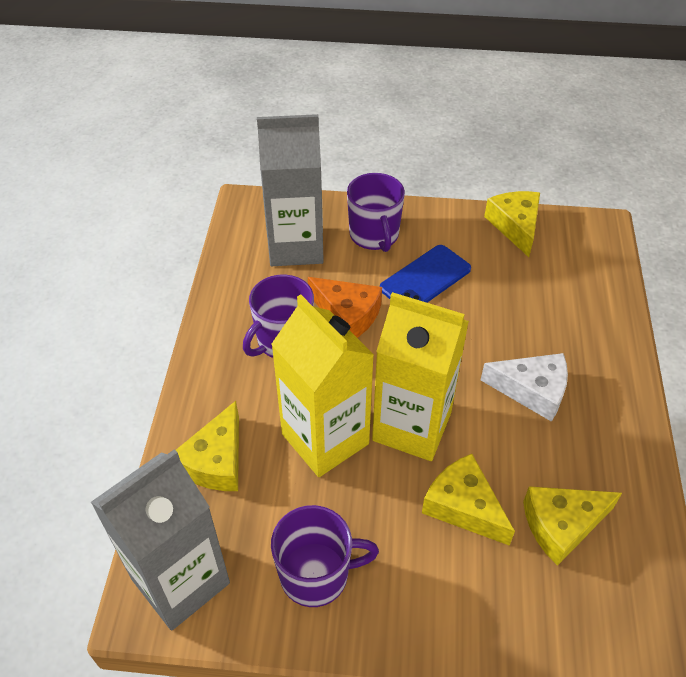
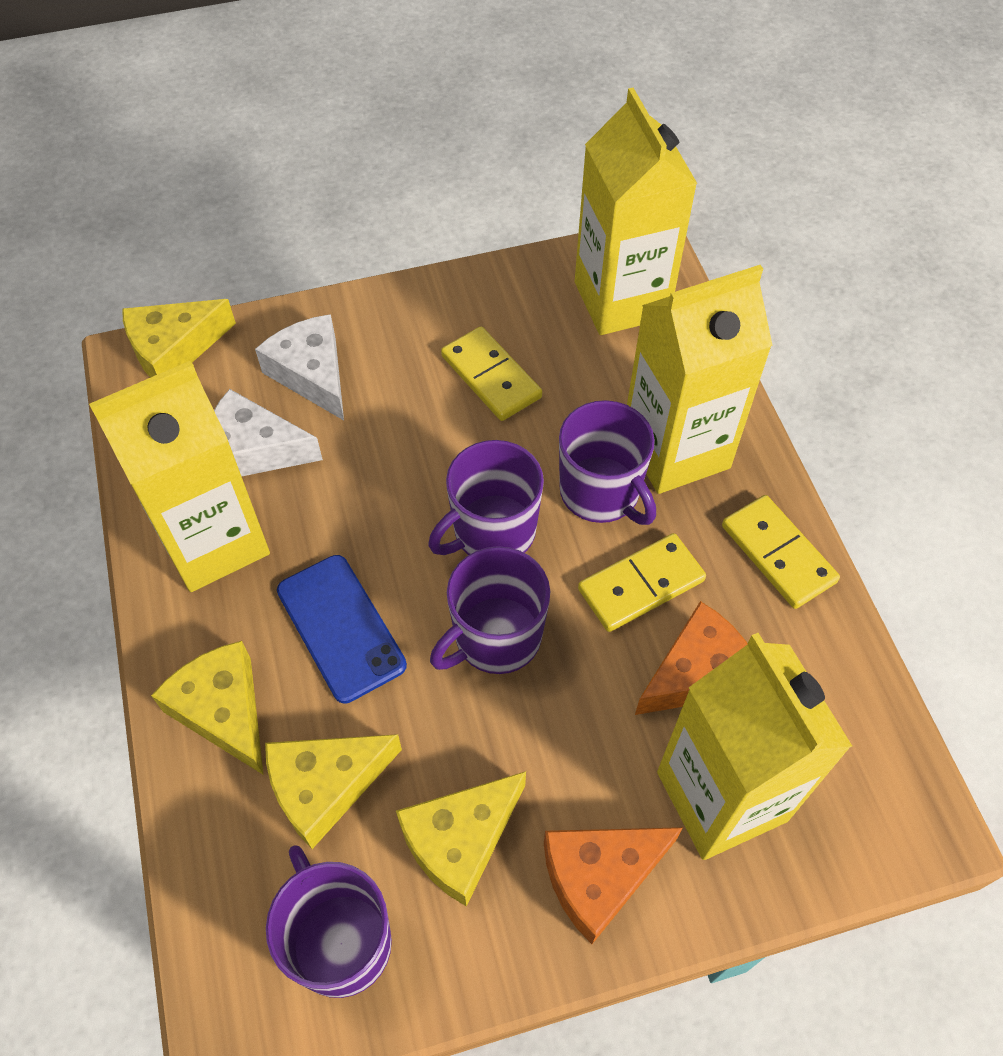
grey carton: 2 -> 0
orange cheese: 1 -> 2
purple mug: 3 -> 4
white cheese: 1 -> 2
yellow carton: 2 -> 4
yellow domino: 0 -> 3

